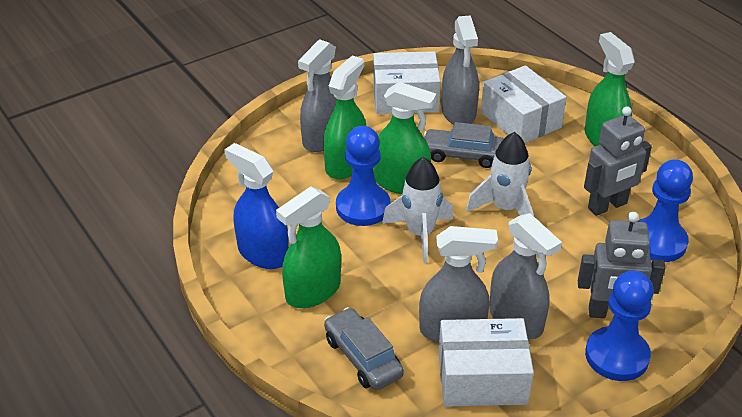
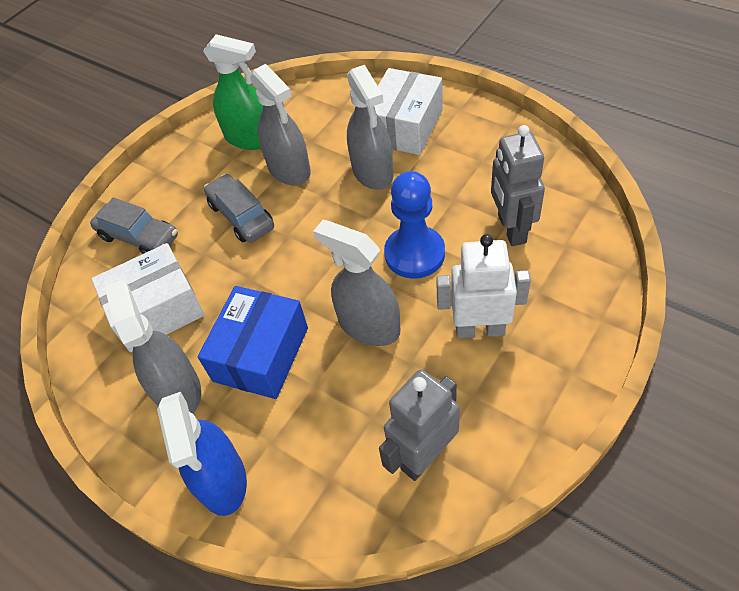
blue box: 0 -> 1
blue pawn: 3 -> 1
green spray bottle: 4 -> 1
white box: 3 -> 2
white robot: 0 -> 1
white rocket: 2 -> 0

